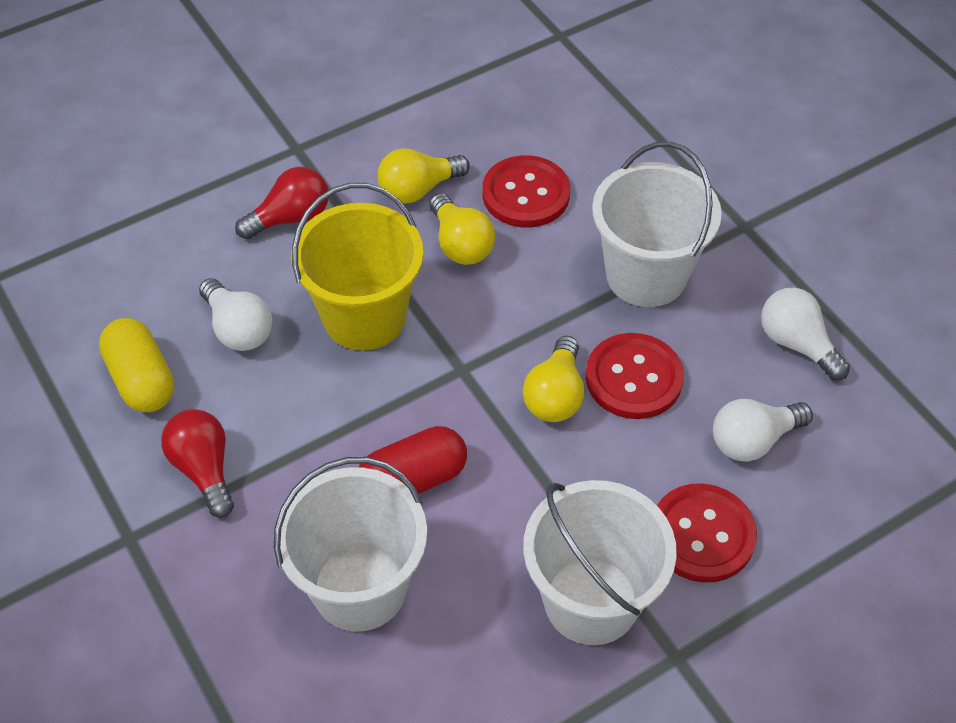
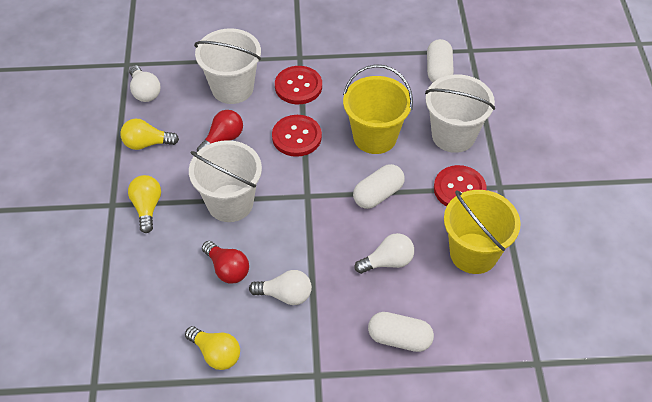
red capsule: 1 -> 0
white capsule: 0 -> 3
yellow bucket: 1 -> 2
yellow capsule: 1 -> 0

